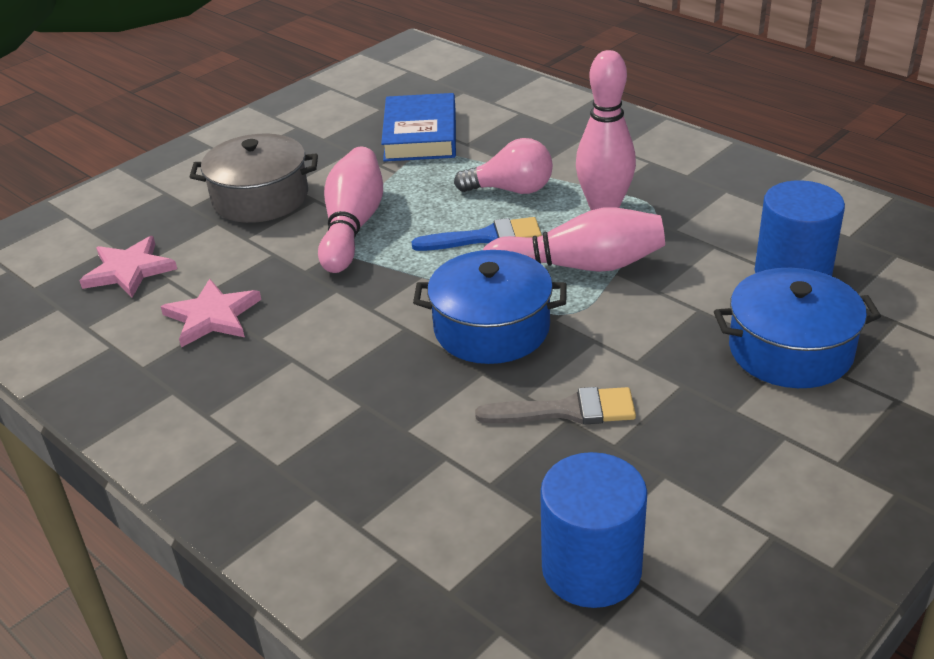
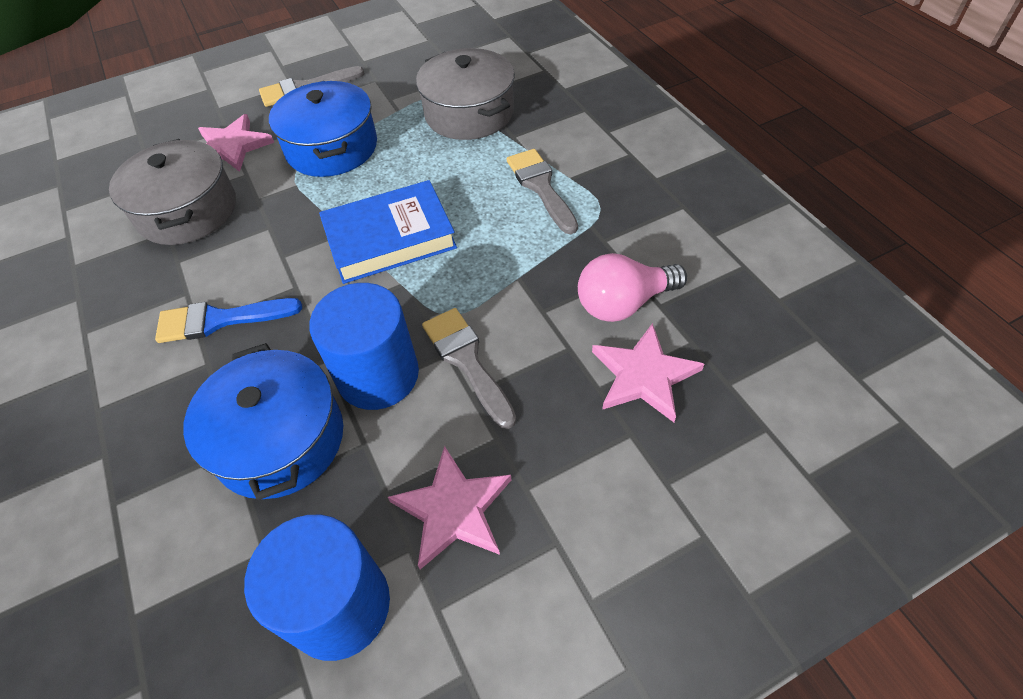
grey brush: 1 -> 3
grey pot: 1 -> 2
pink bowling pin: 3 -> 0
pink star: 2 -> 3

